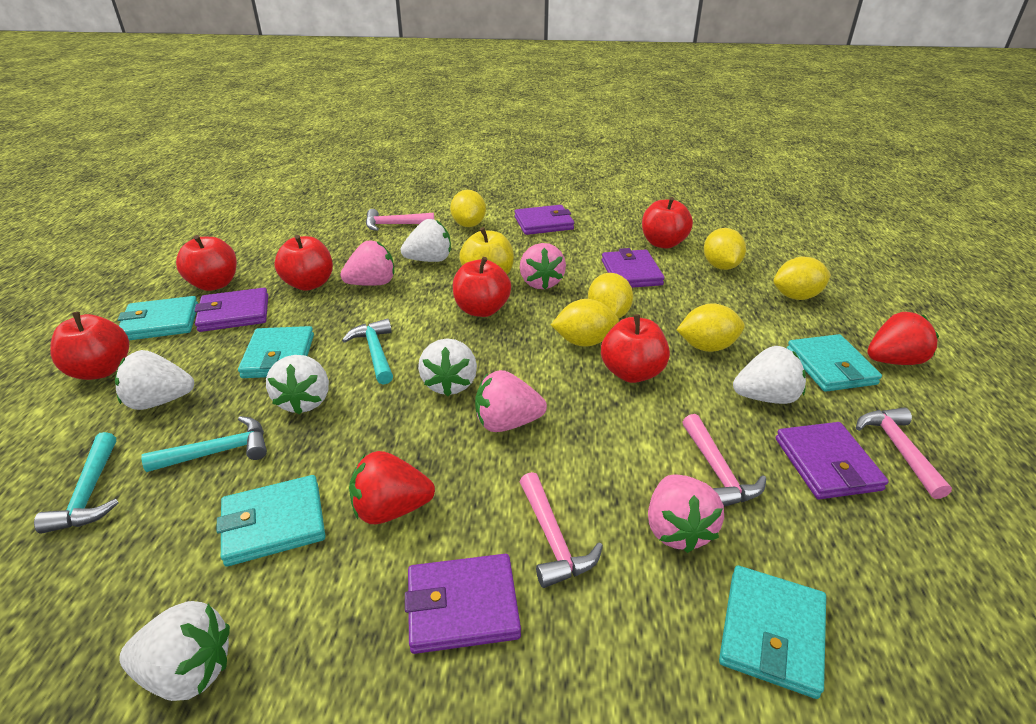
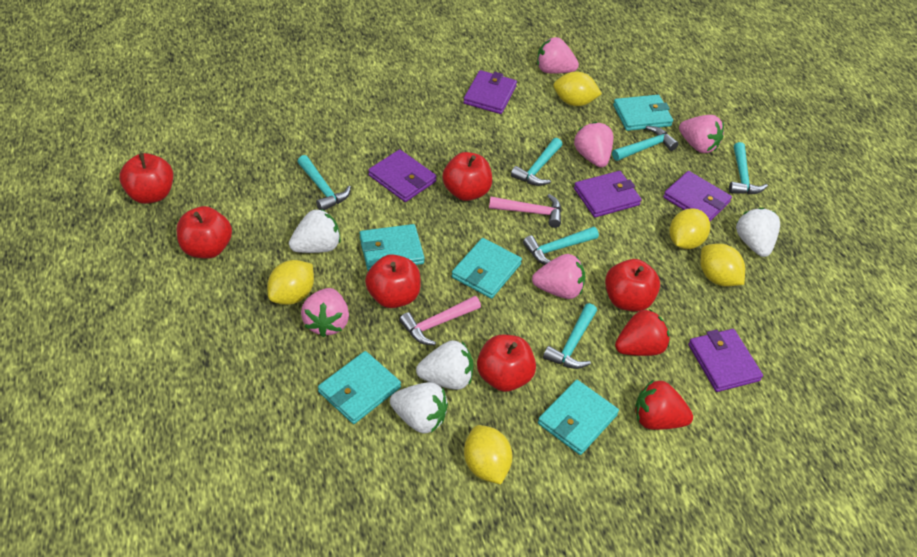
pink hammer: 4 -> 2
pink strawberry: 4 -> 5
turquoise hammer: 3 -> 6
white strawberry: 6 -> 4
yellow apple: 1 -> 0
yellow lemon: 6 -> 5

